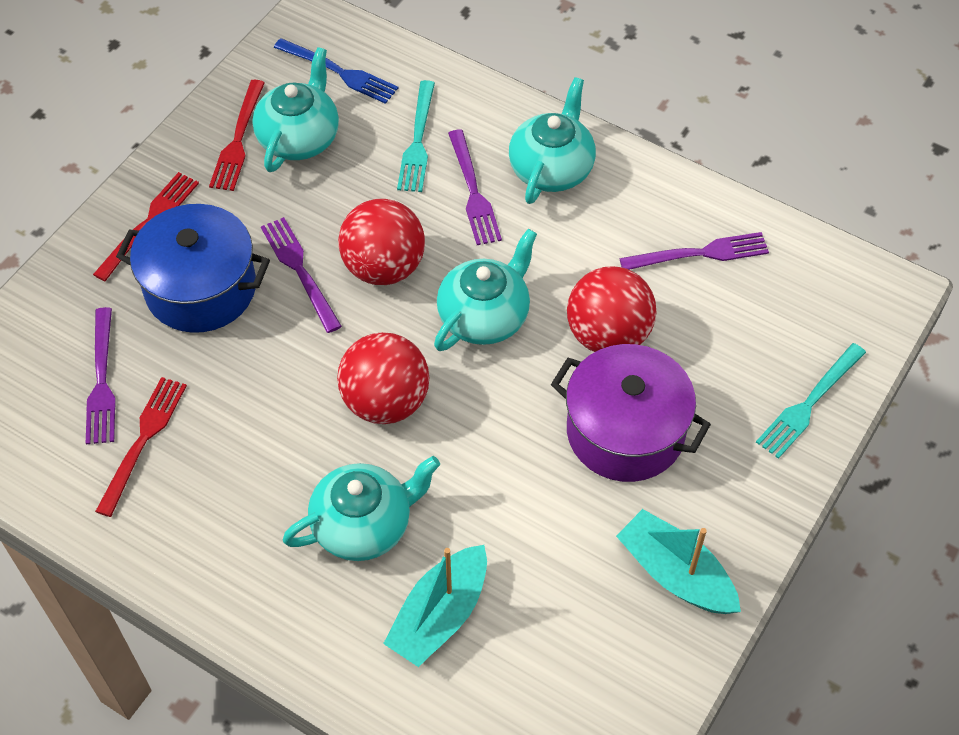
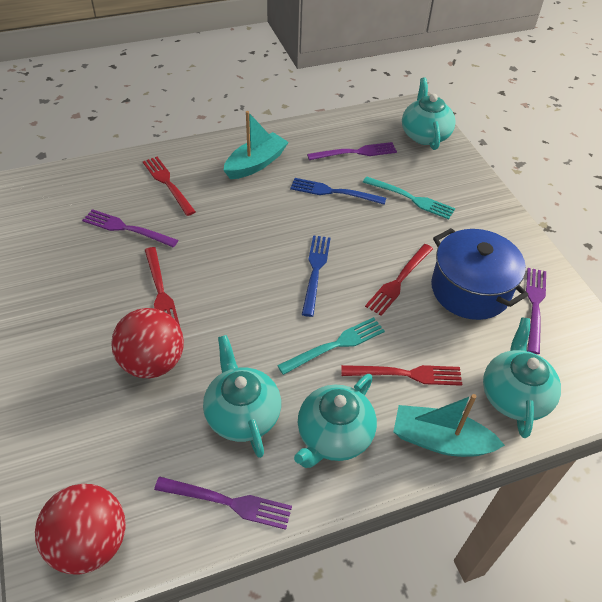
blue fork: 1 -> 2
purple pot: 1 -> 0
red ball: 3 -> 2
red fork: 3 -> 4

